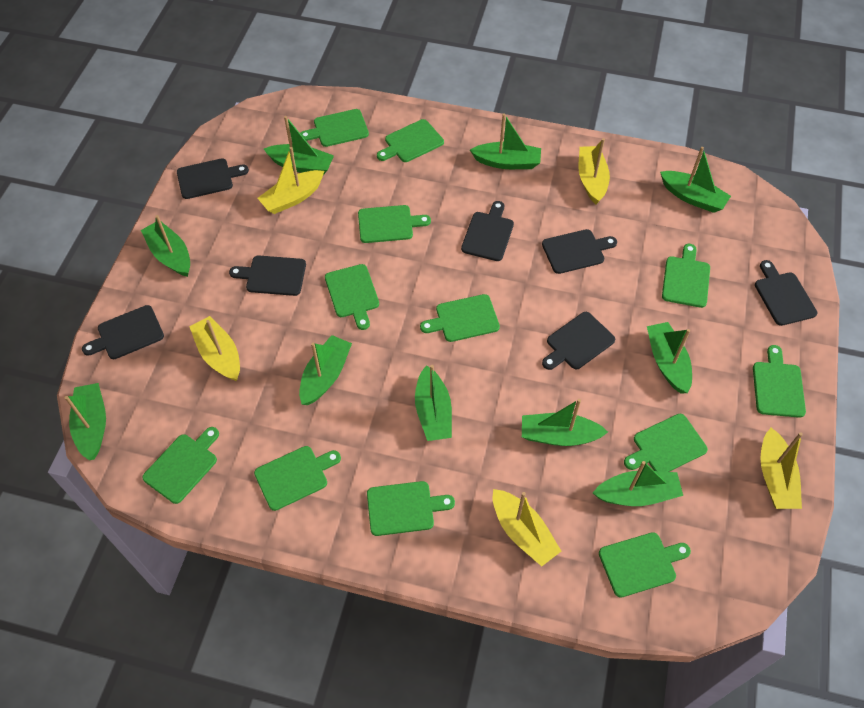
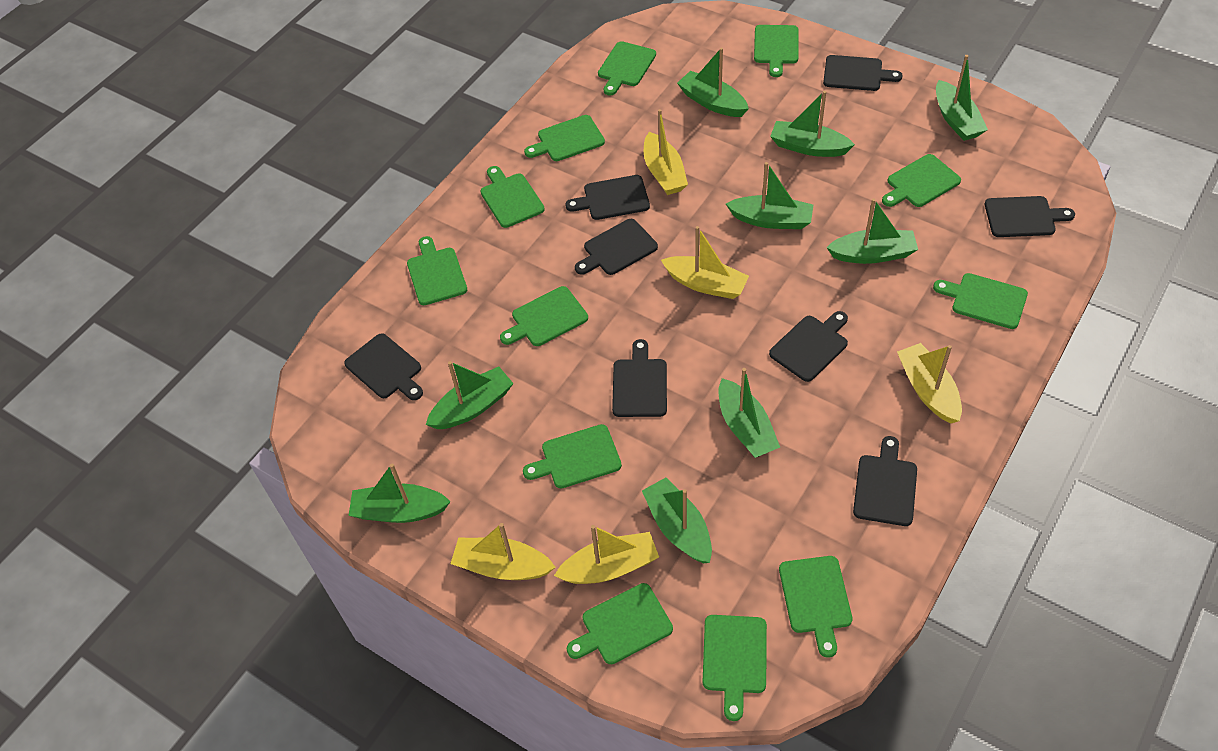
black cutting board: 7 -> 8
green boat: 10 -> 9

